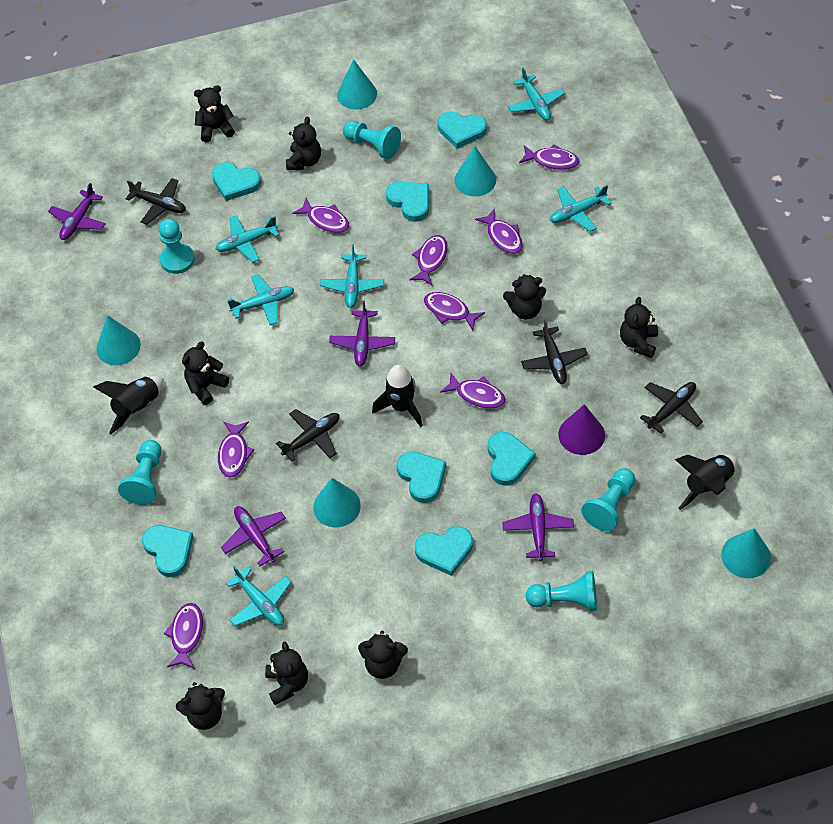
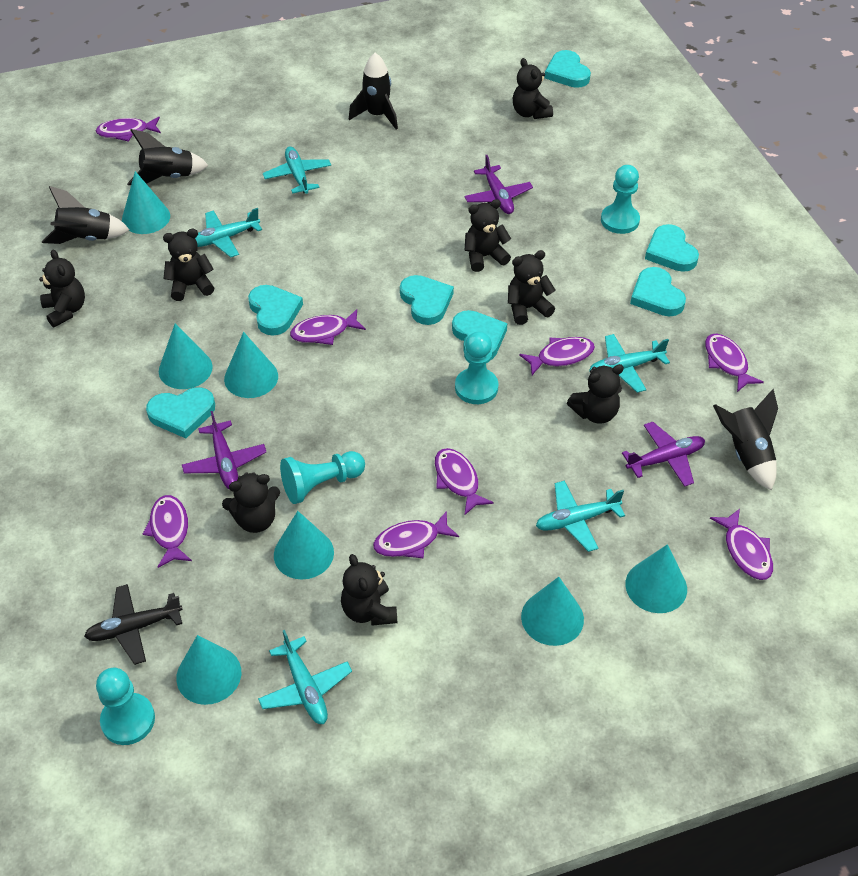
black plane: 4 -> 1
black rocket: 3 -> 4
purple cone: 1 -> 0
purple plane: 4 -> 3
turquoise cone: 5 -> 7
turquoise pawn: 5 -> 4
turquoise plane: 6 -> 5

